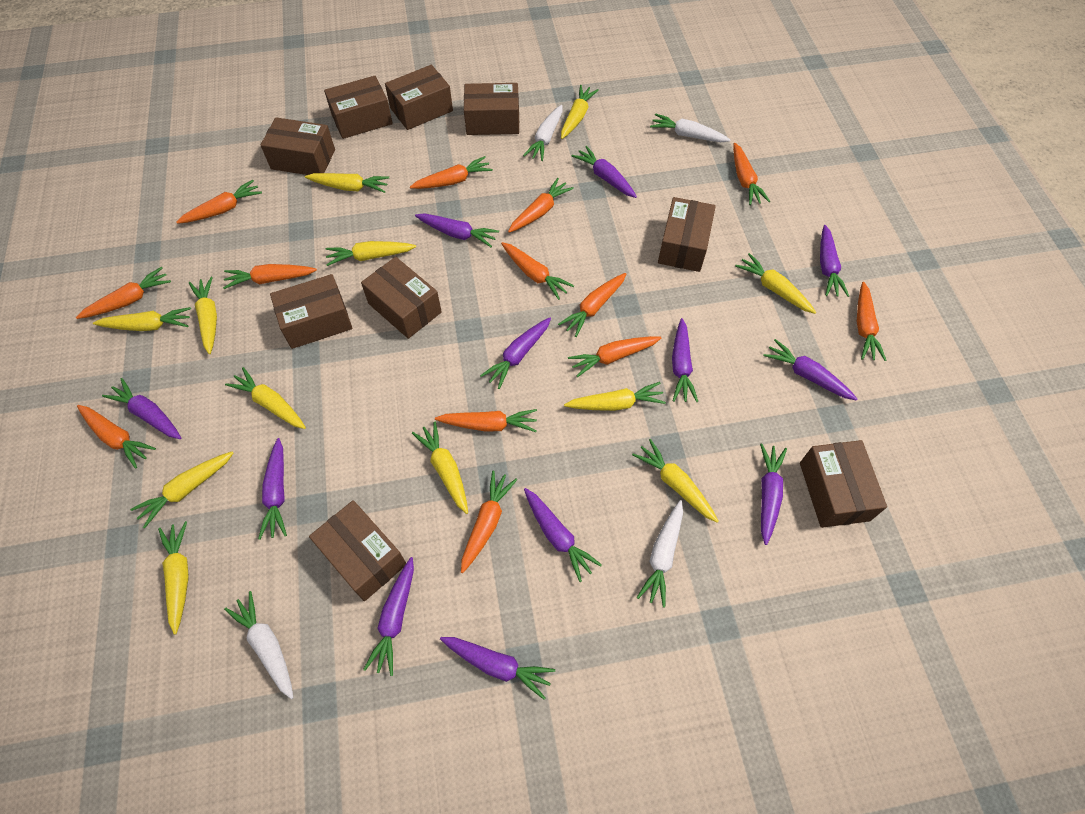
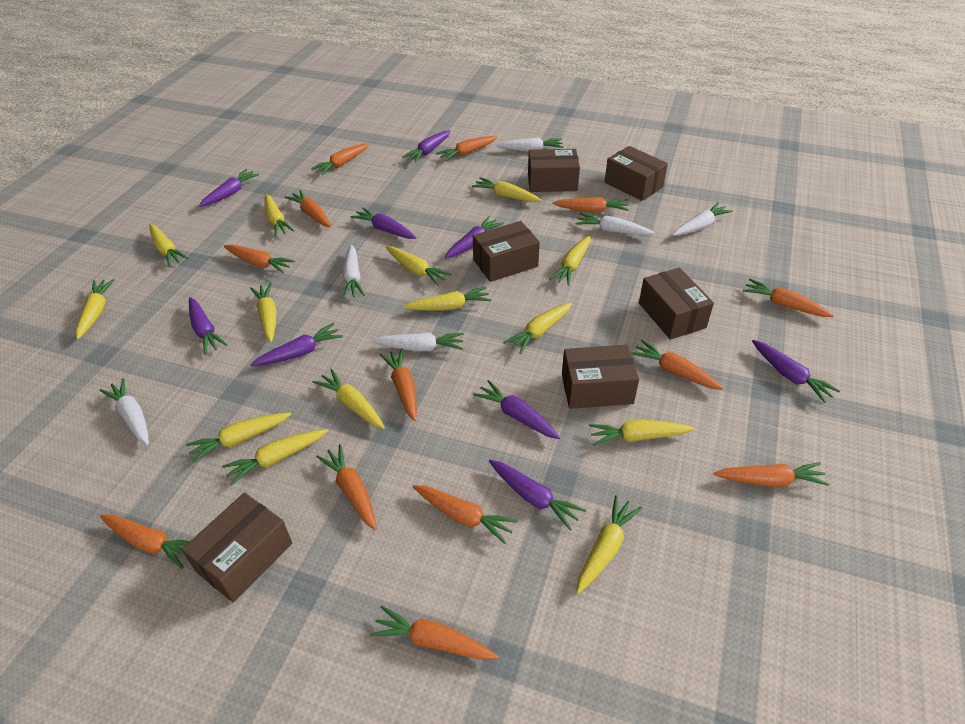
brown box: 9 -> 6
purple carrot: 12 -> 9
white carrot: 4 -> 6
yellow carrot: 12 -> 14

